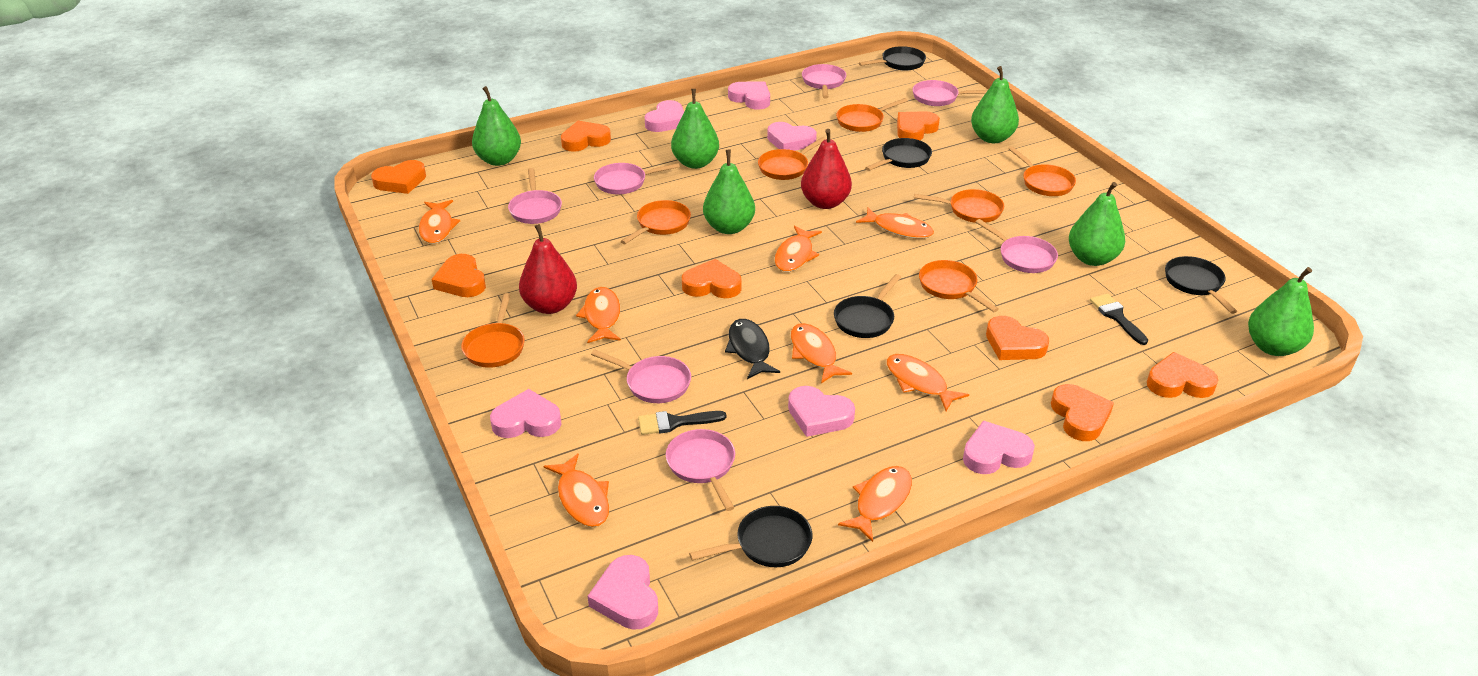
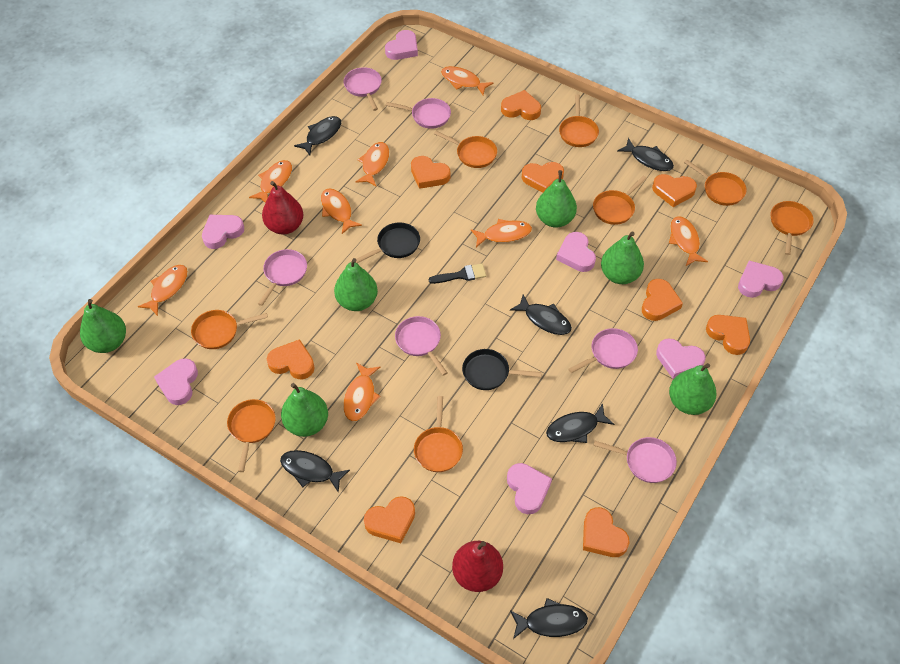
black brush: 2 -> 1
black fish: 1 -> 6
black pan: 5 -> 2
orange heart: 8 -> 9
orange pan: 7 -> 8
pink pan: 7 -> 6

